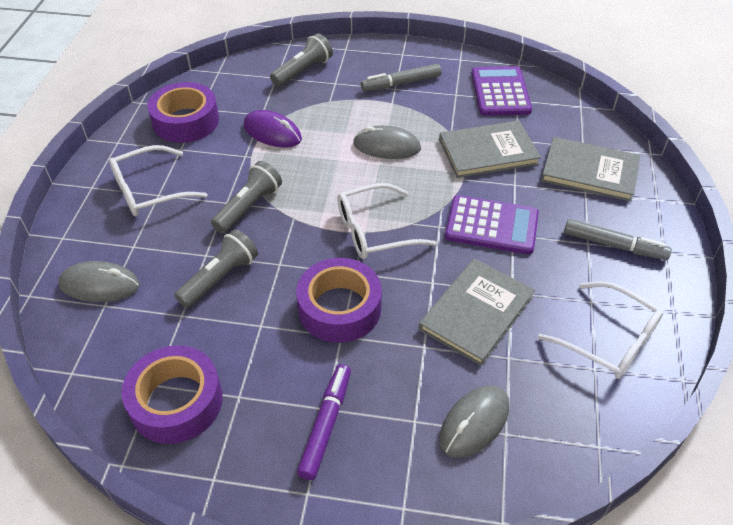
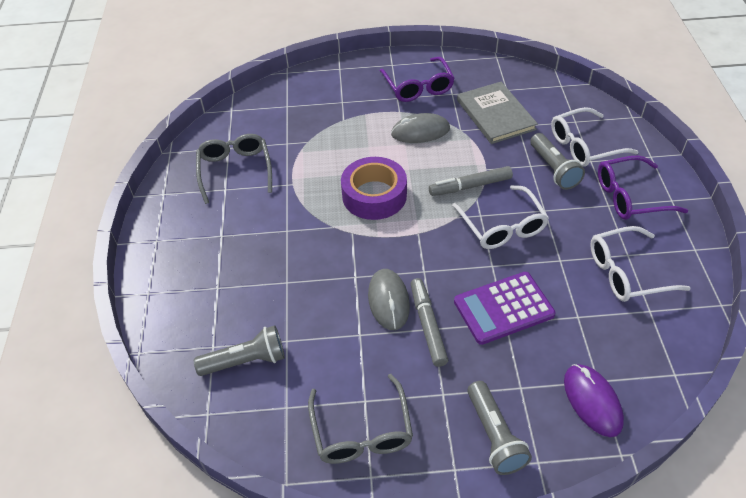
grey book: 3 -> 1
grey glasses: 0 -> 2
grey mouse: 3 -> 2
purple calculator: 2 -> 1
purple glasses: 0 -> 2
purple marker: 1 -> 0
purple tape: 3 -> 1

